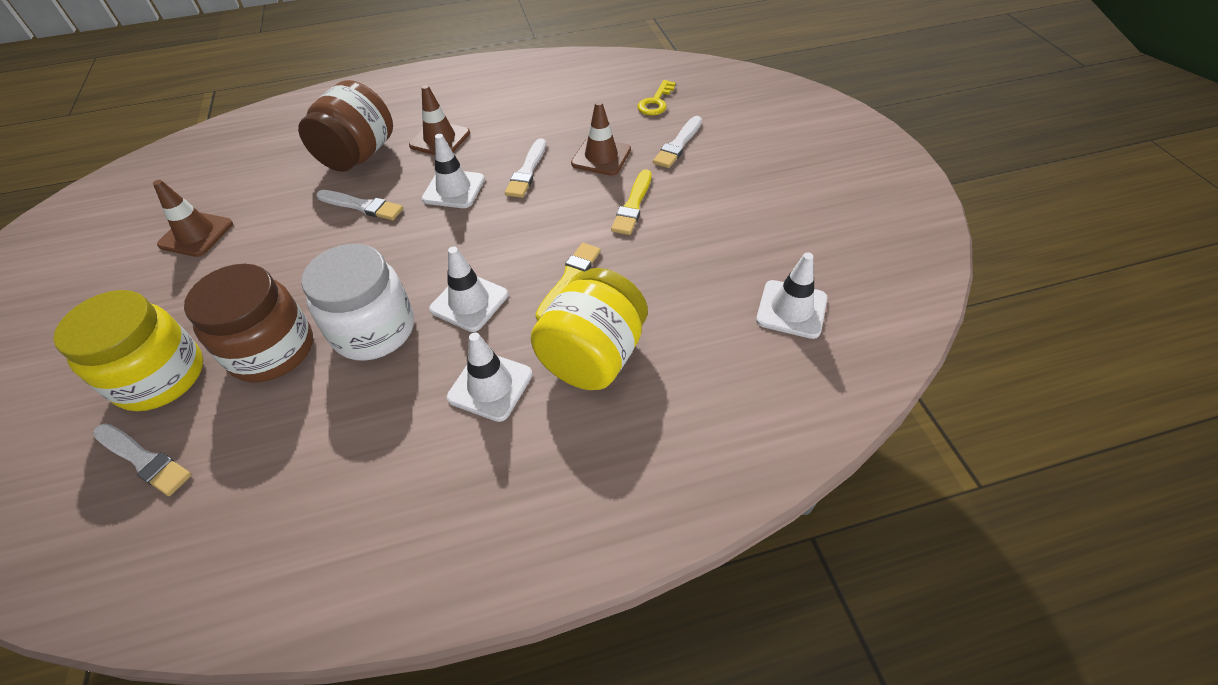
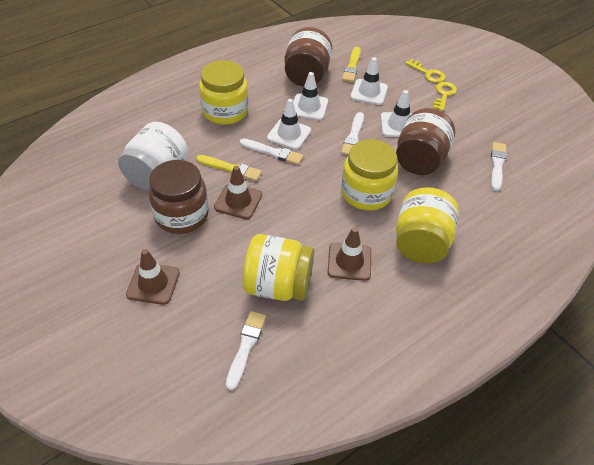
brown jar: 2 -> 3
yellow jar: 2 -> 4
yellow key: 1 -> 2

